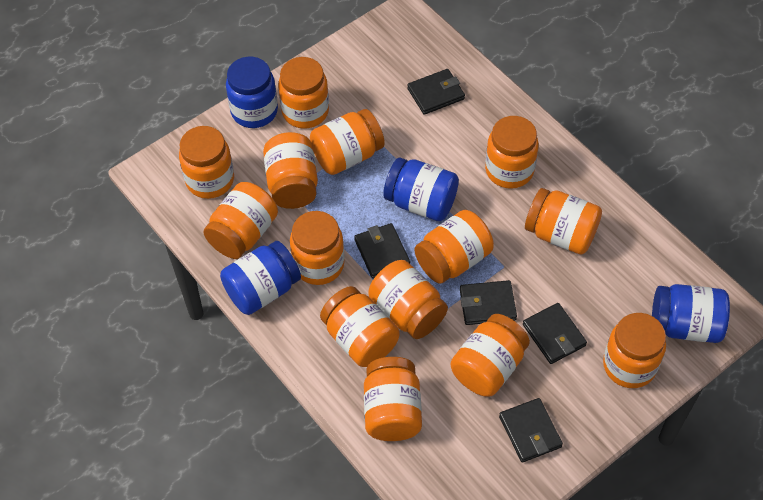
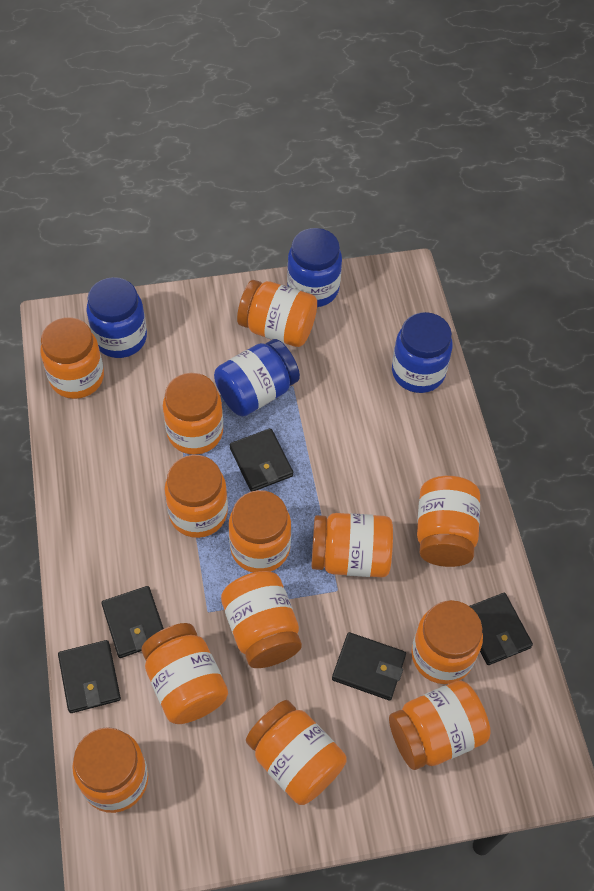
orange jar: 14 -> 13

